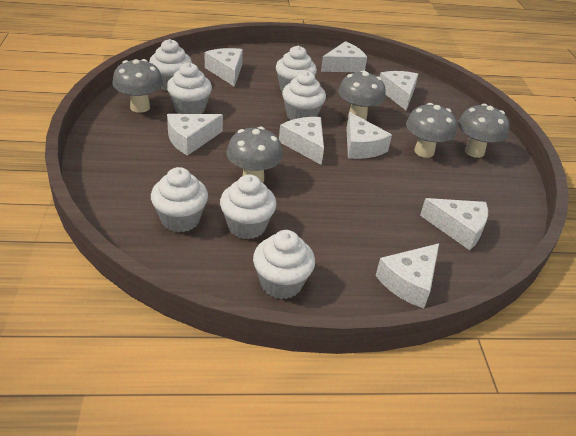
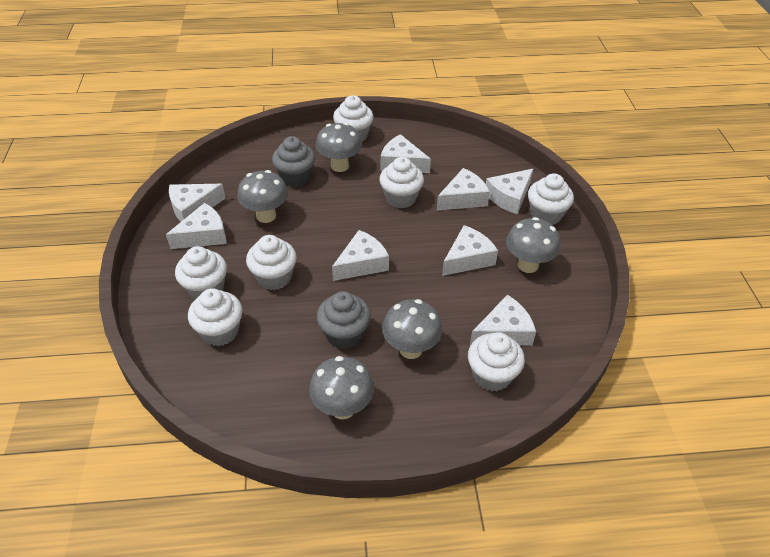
grey cupcake: 0 -> 2

